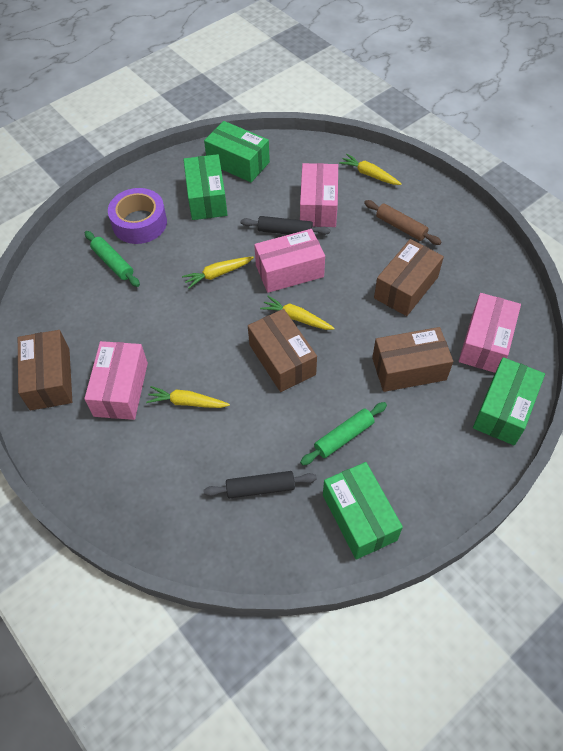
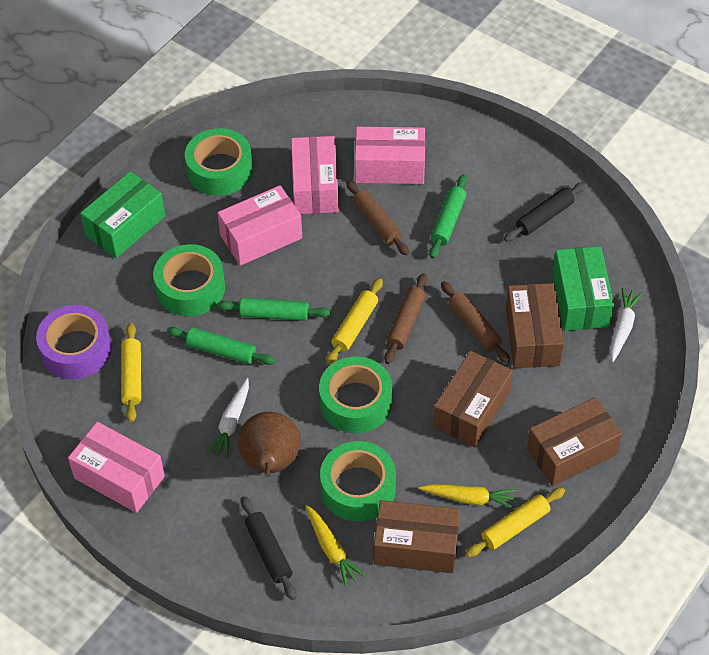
brown pear: 0 -> 1
brown rolling pin: 1 -> 3
green box: 4 -> 2
green rolling pin: 2 -> 3
green tape: 0 -> 4
white carrot: 0 -> 2
yellow carrot: 4 -> 2
yellow rolling pin: 0 -> 3

